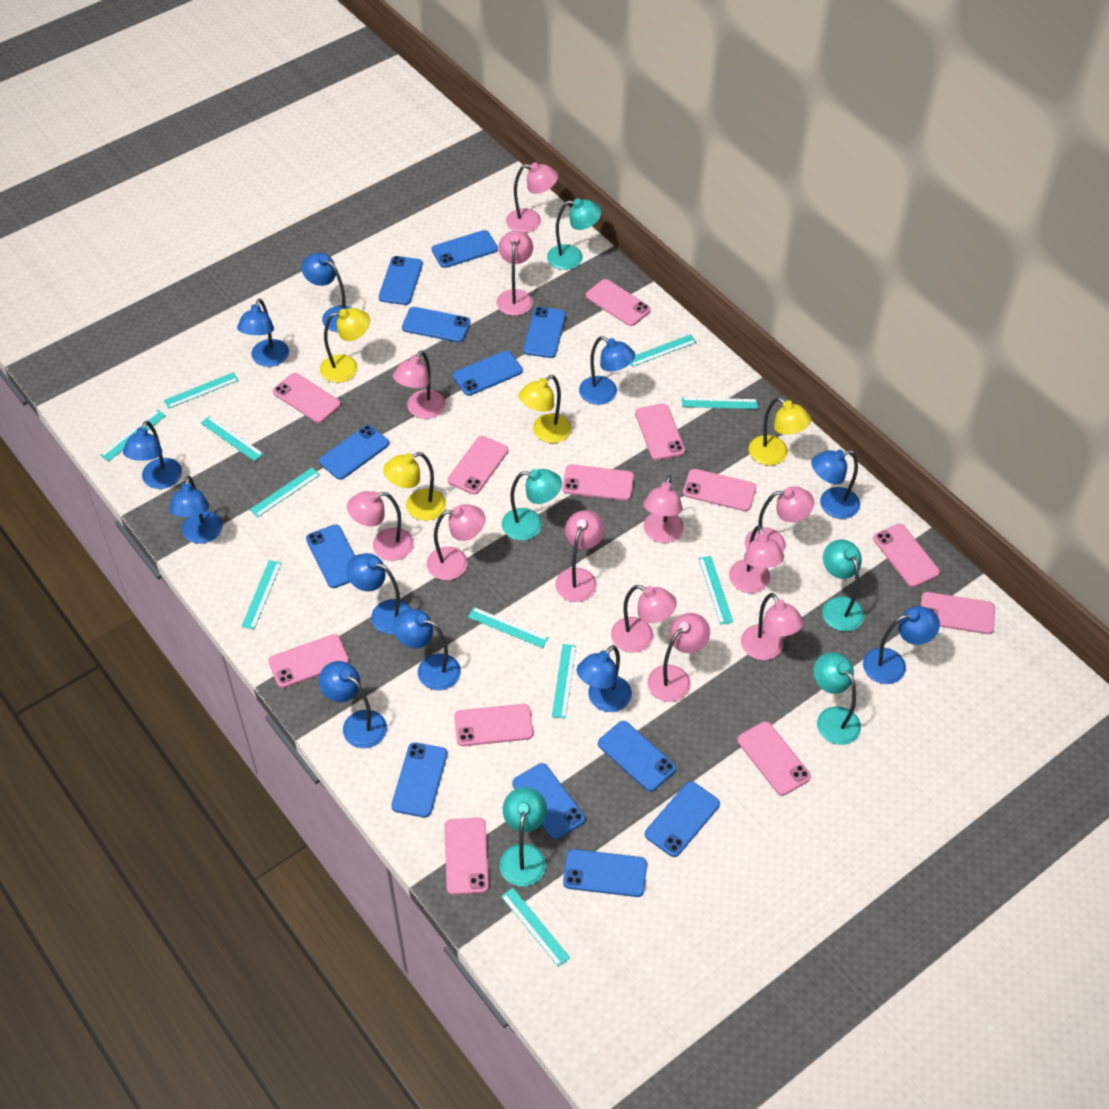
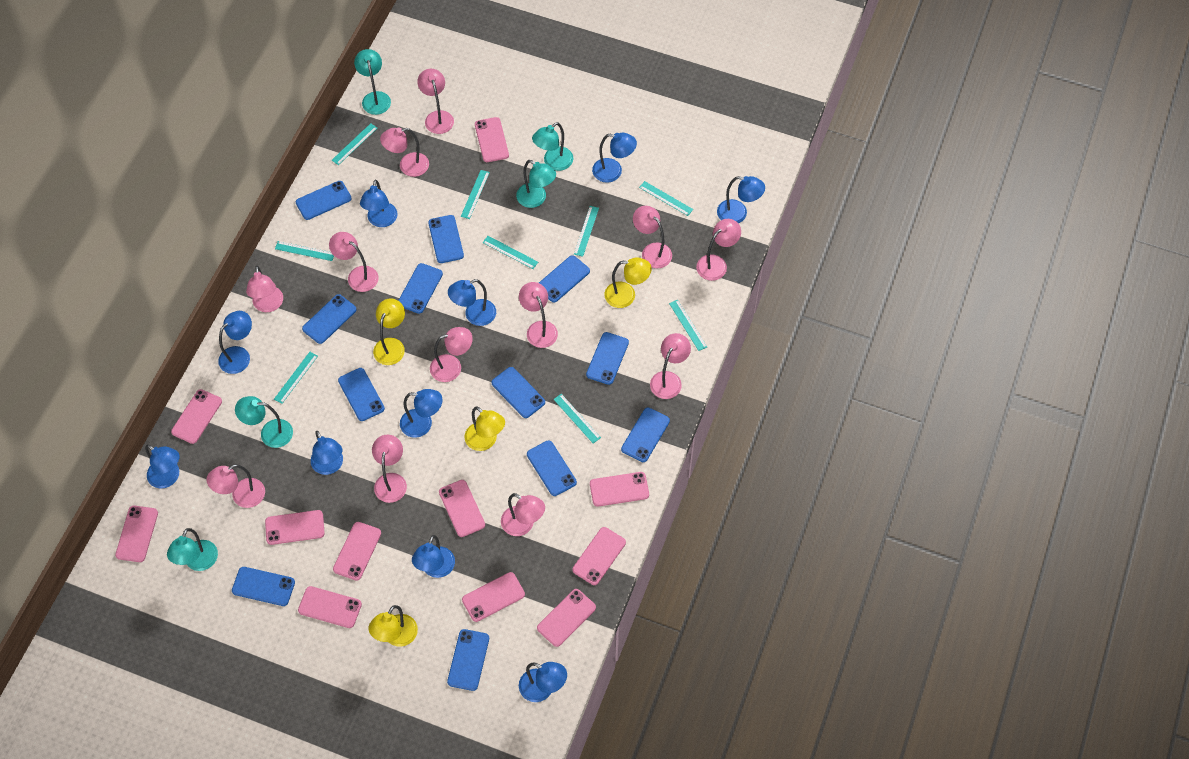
blue lamp: 11 -> 10
pink phone: 12 -> 11
turquoise ruler: 11 -> 9

